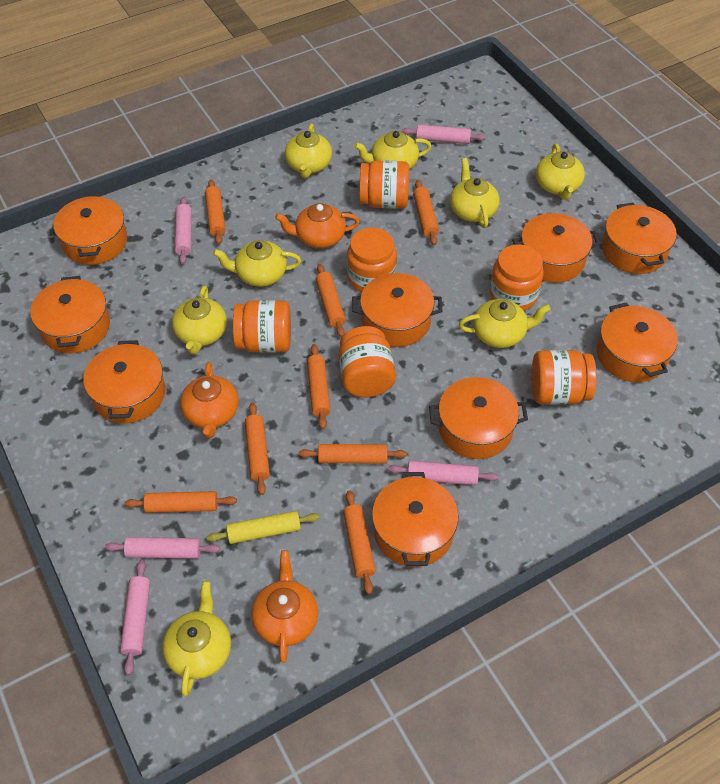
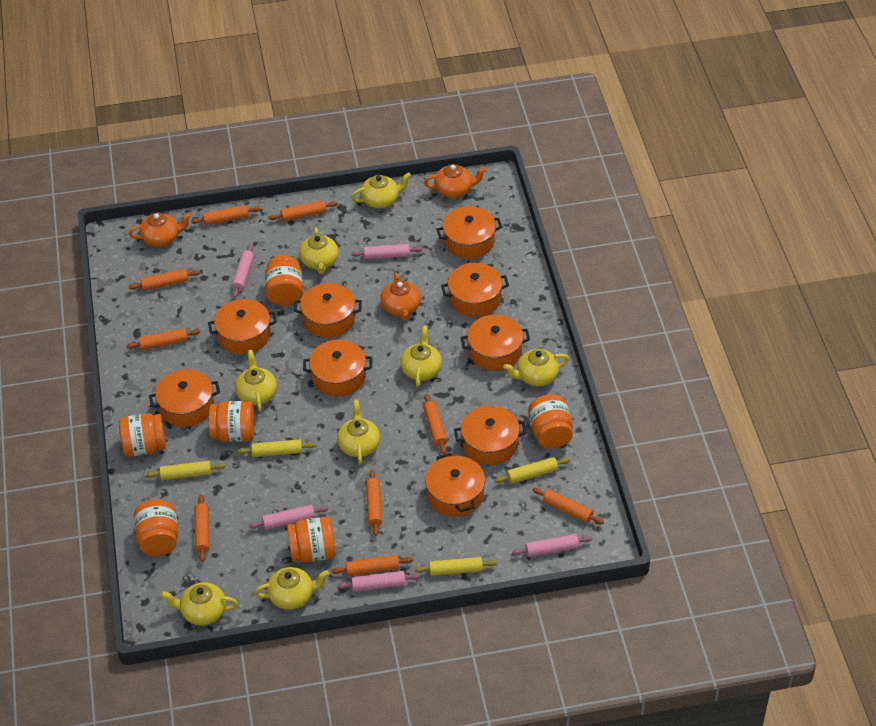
orange rolling pin: 8 -> 9
yellow rolling pin: 1 -> 4

